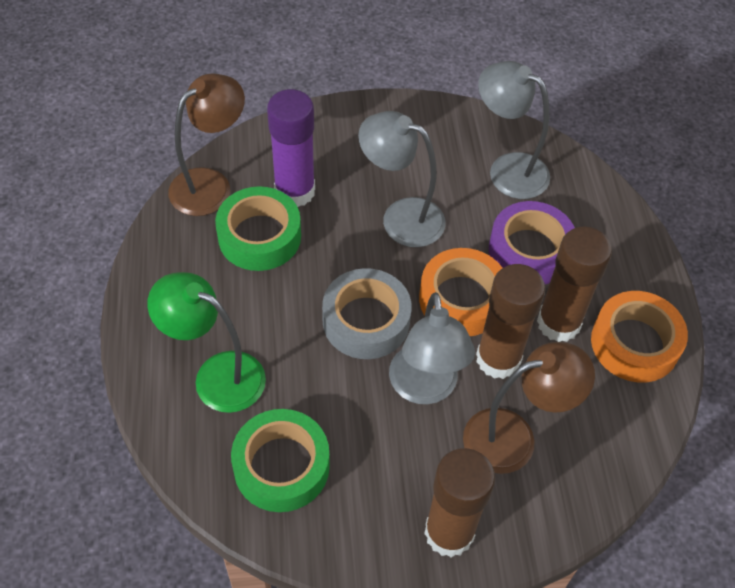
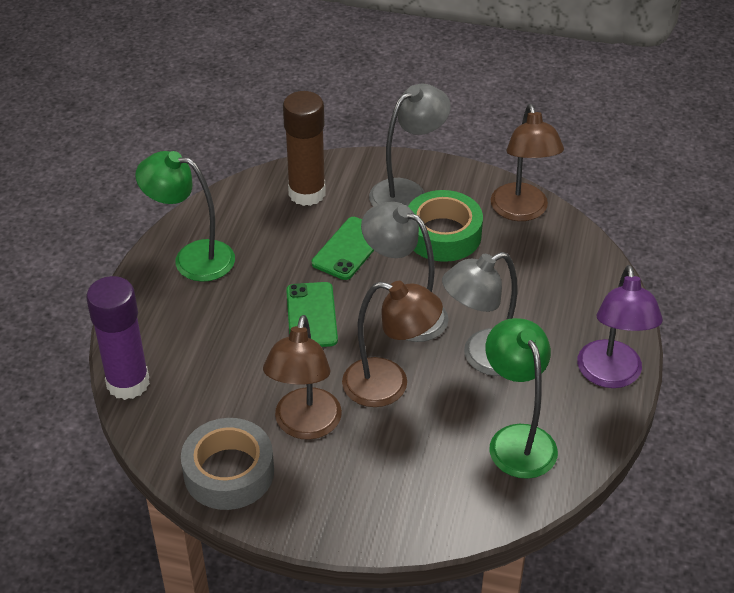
brown glue stick: 3 -> 1
brown lamp: 2 -> 3
green lamp: 1 -> 2
green phone: 0 -> 2
green tape: 2 -> 1
orange tape: 2 -> 0
purple lamp: 0 -> 1
purple tape: 1 -> 0

